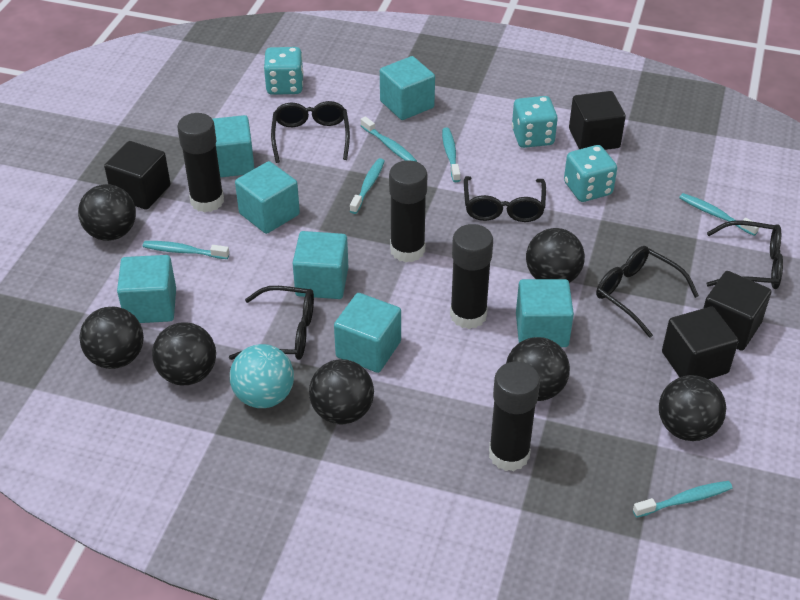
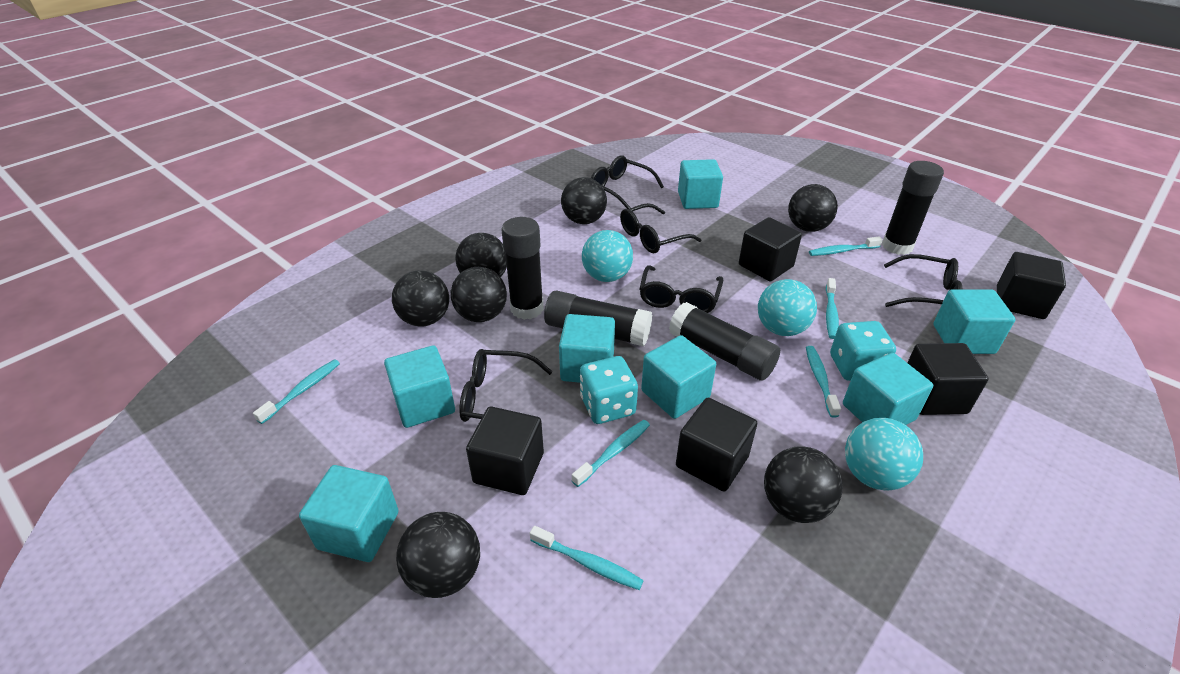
black cube: 4 -> 5
turquoise ball: 1 -> 3
turquoise dice: 3 -> 2

